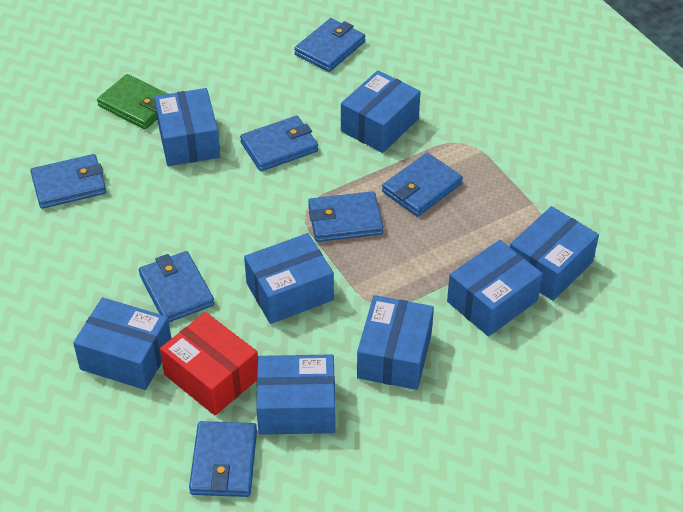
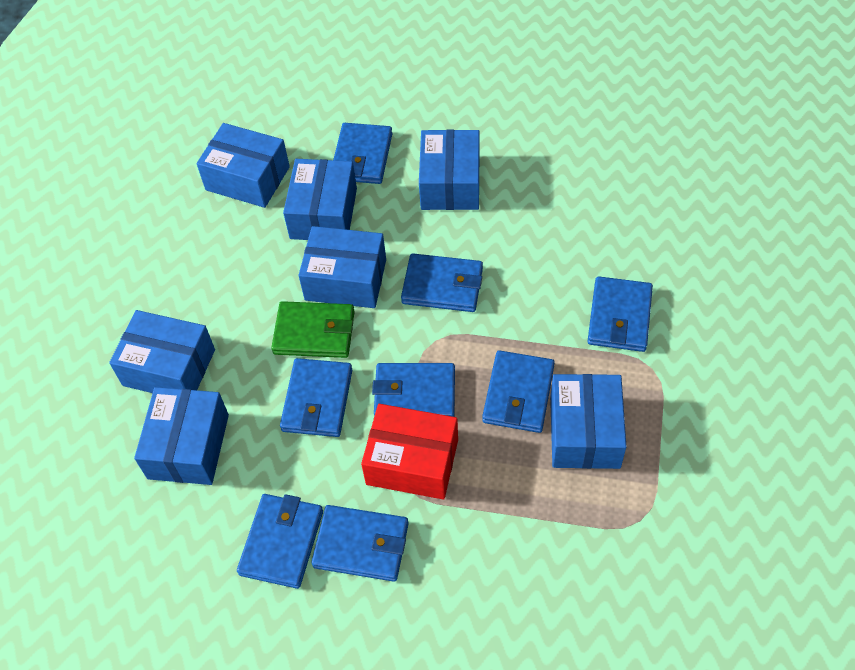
blue box: 8 -> 7
blue wallet: 7 -> 8

